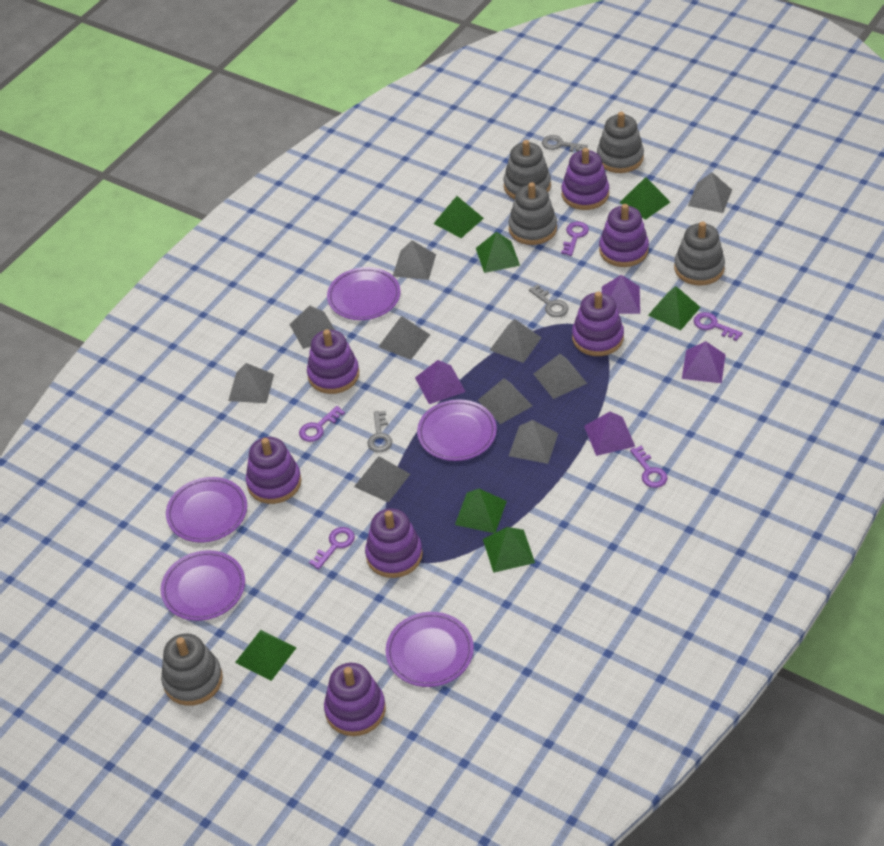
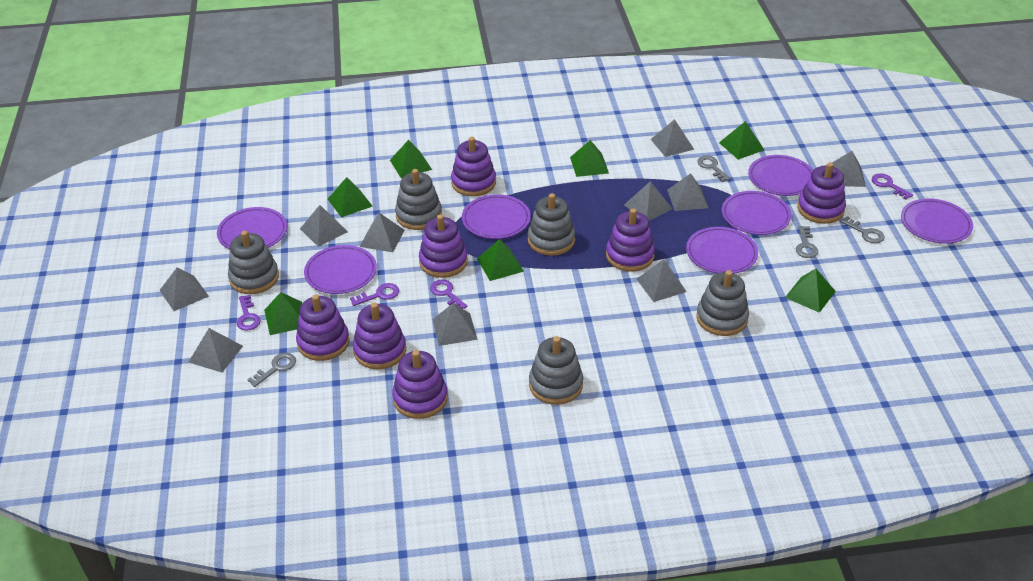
grey key: 3 -> 4
purple key: 5 -> 4
purple plate: 5 -> 7
purple pyramid: 4 -> 0

